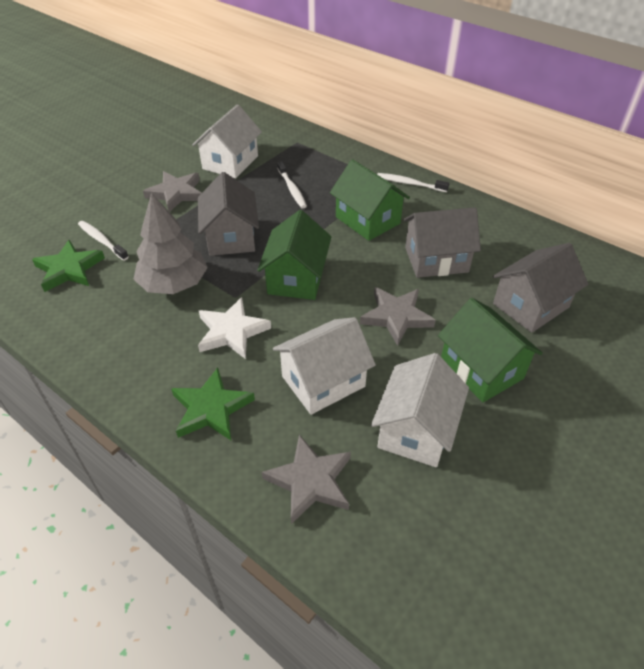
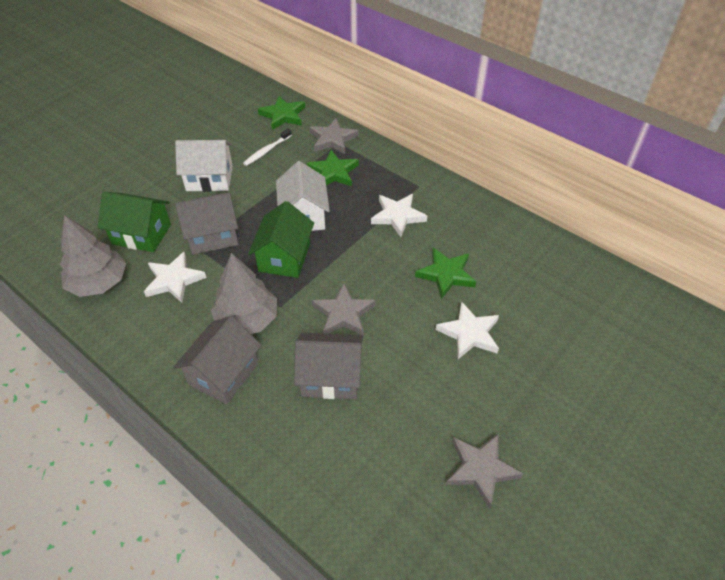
green house: 3 -> 2
green star: 2 -> 3
grey tree: 1 -> 2
white house: 3 -> 2
white star: 1 -> 3
white toothbrush: 3 -> 1

